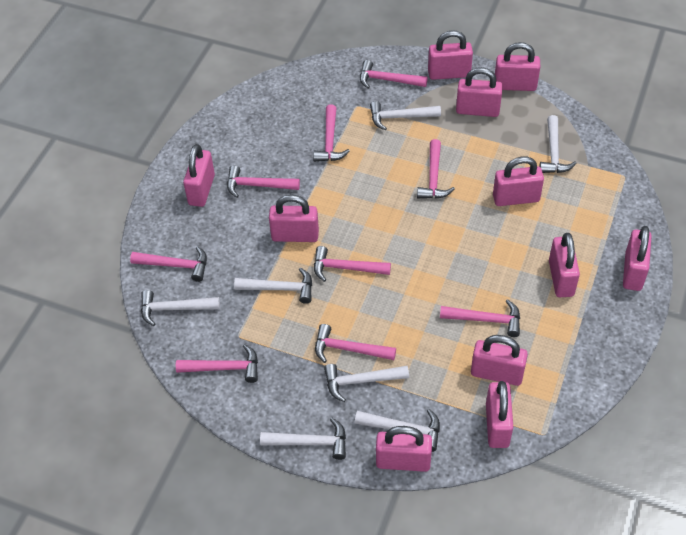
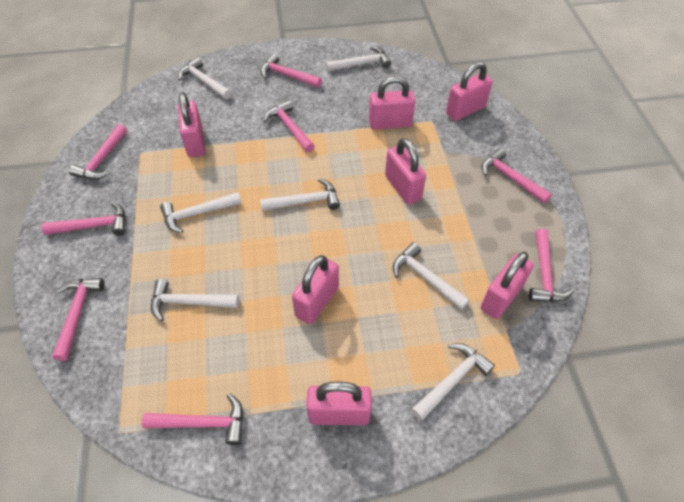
pink hammer: 9 -> 8
pink padlock: 11 -> 7

